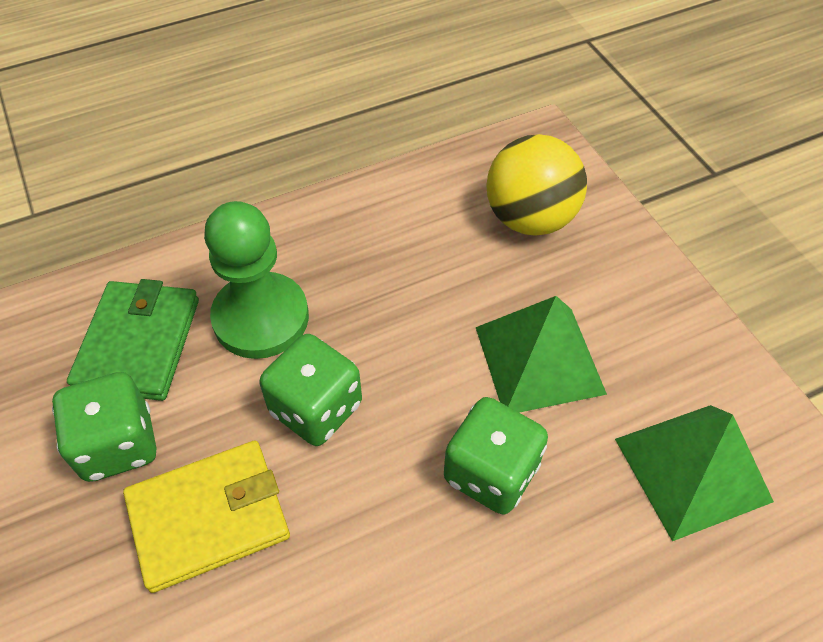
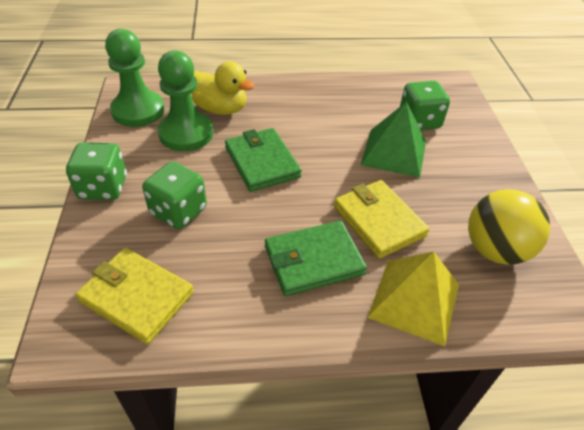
green pawn: 1 -> 2
green pyramid: 2 -> 1
green wallet: 1 -> 2
yellow duck: 0 -> 1
yellow pyramid: 0 -> 1
yellow wallet: 1 -> 2

